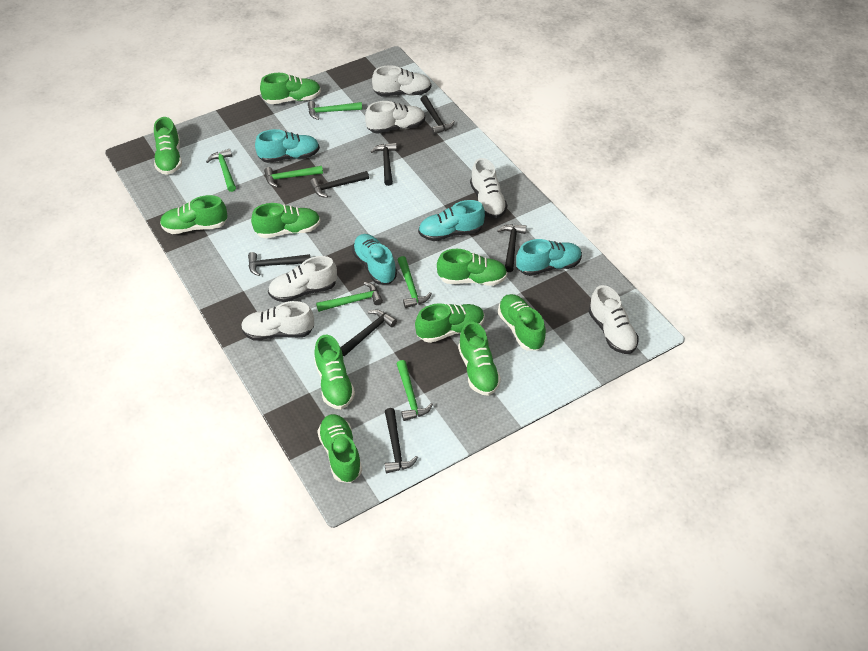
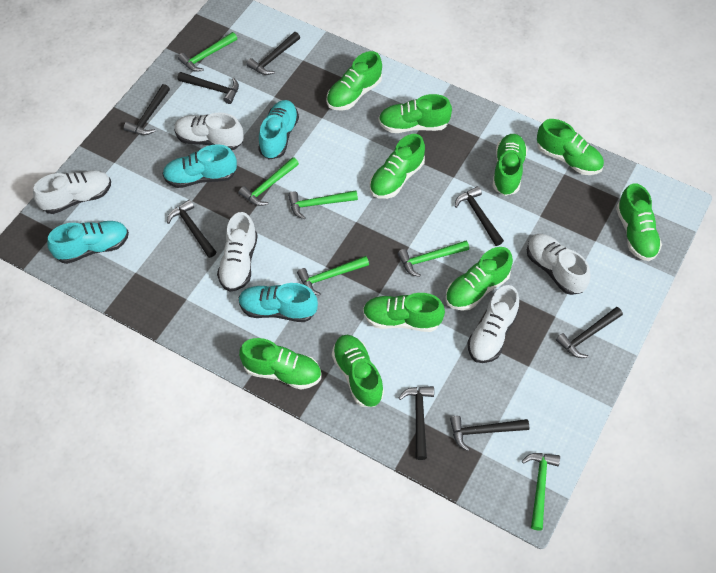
black hammer: 7 -> 8
white shoe: 6 -> 5

